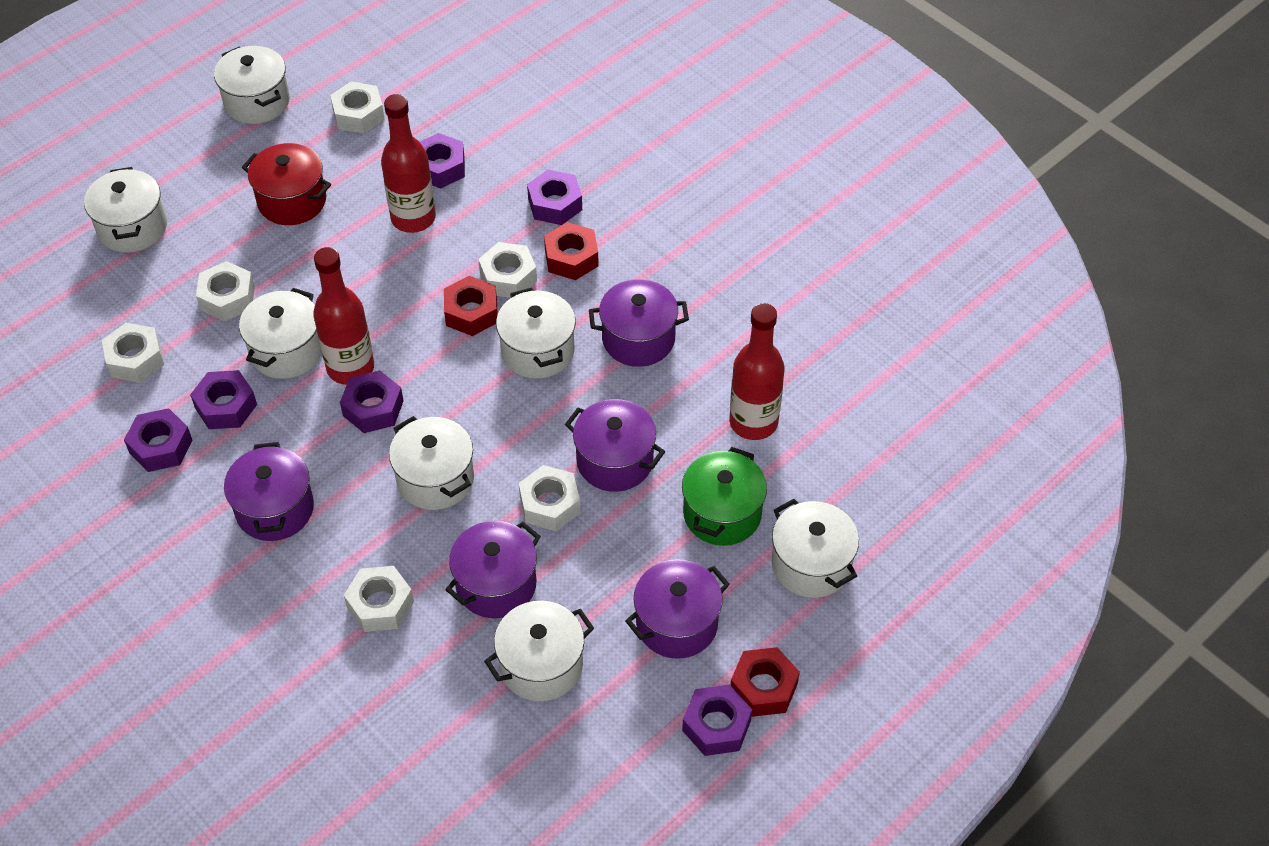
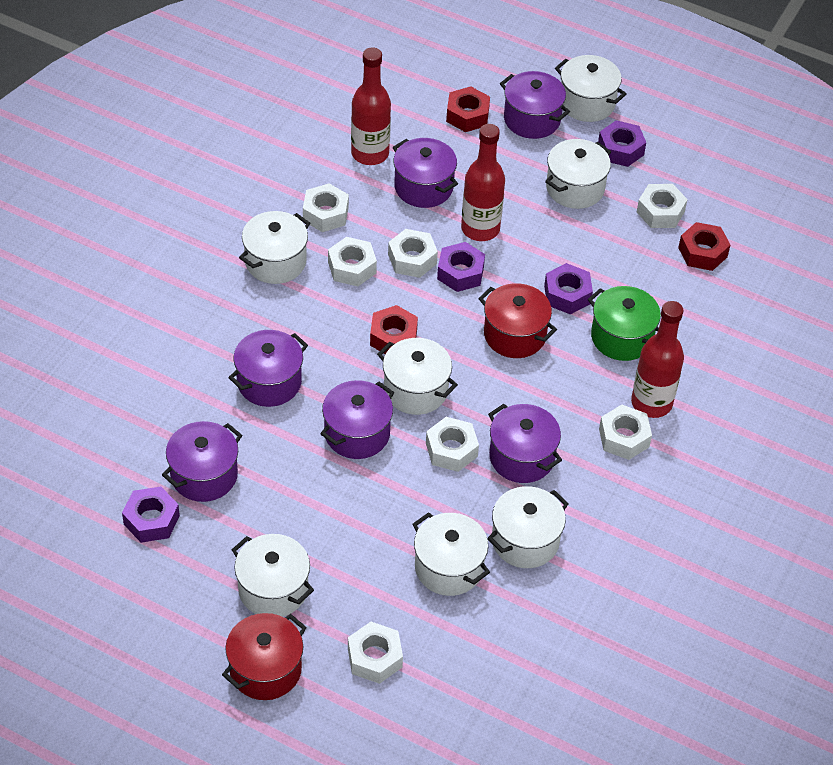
purple nut: 6 -> 4
purple pot: 5 -> 6
red pot: 1 -> 2
white nut: 6 -> 7

